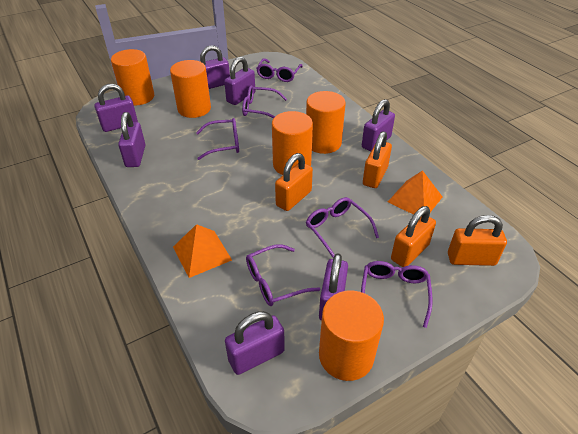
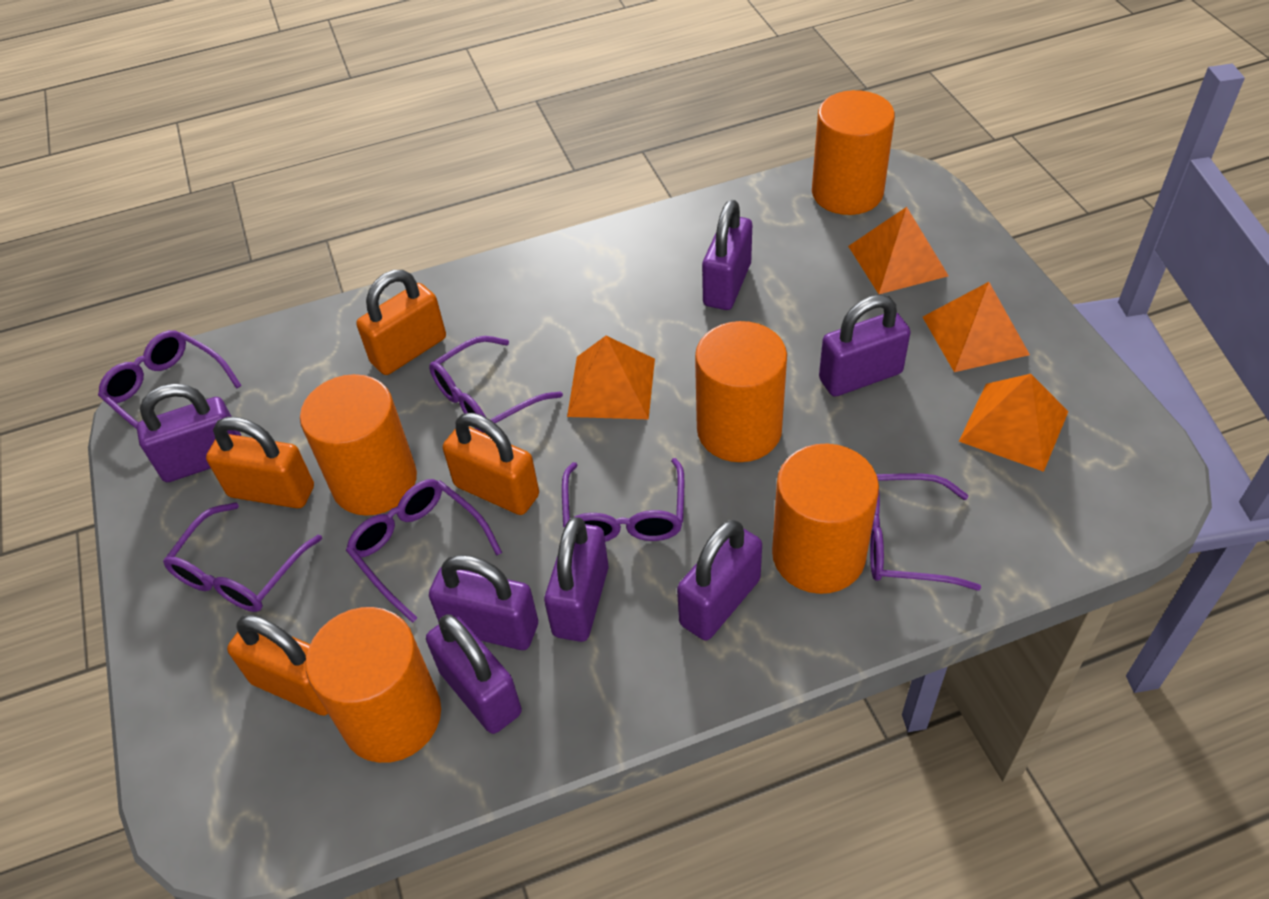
orange pyramid: 2 -> 4

